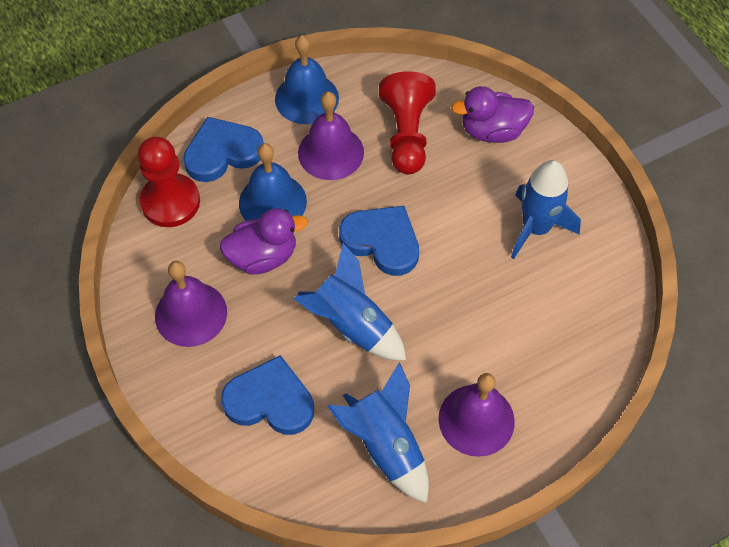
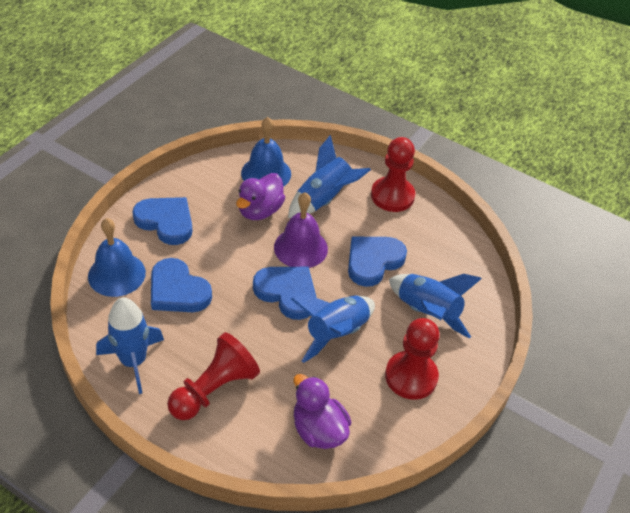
blue heart: 3 -> 4
blue rocket: 3 -> 4
purple bell: 3 -> 1
red pawn: 2 -> 3

